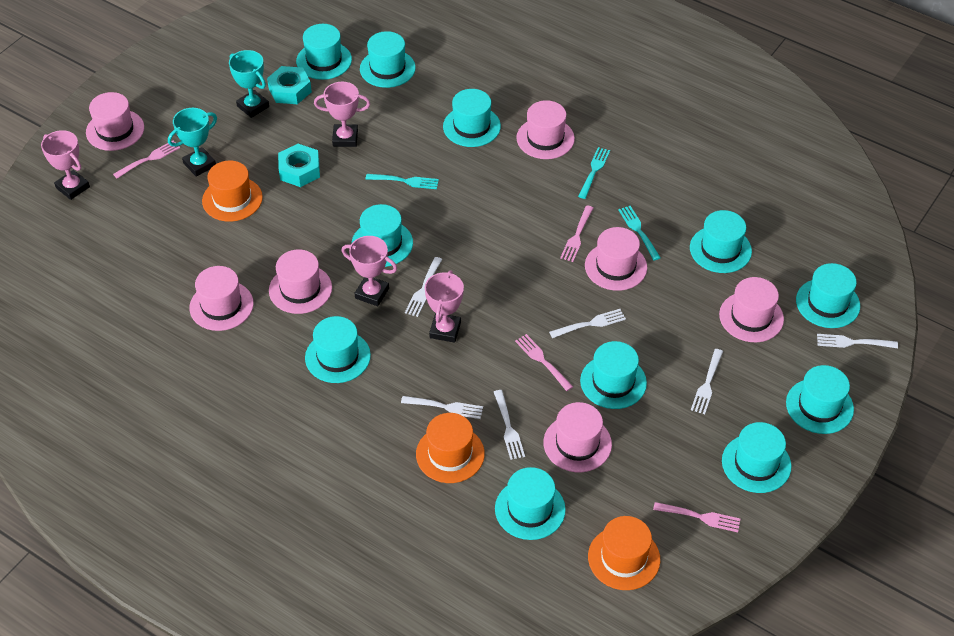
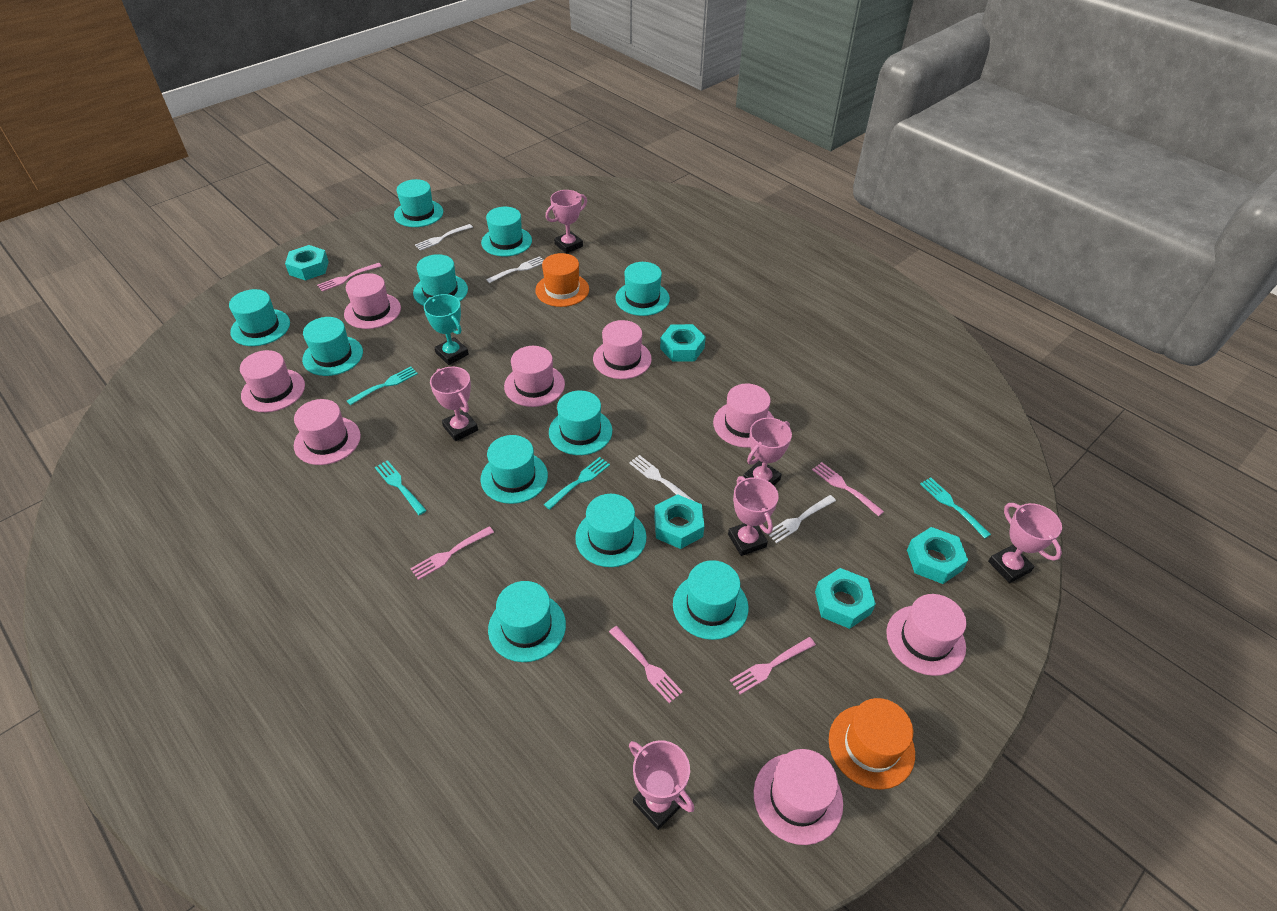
orange hat: 3 -> 2
pink fork: 4 -> 5
pink hat: 7 -> 8
pink trophy: 4 -> 6
turquoise fork: 3 -> 4
turquoise nut: 2 -> 5
turquoise trophy: 2 -> 1
white fork: 6 -> 4

